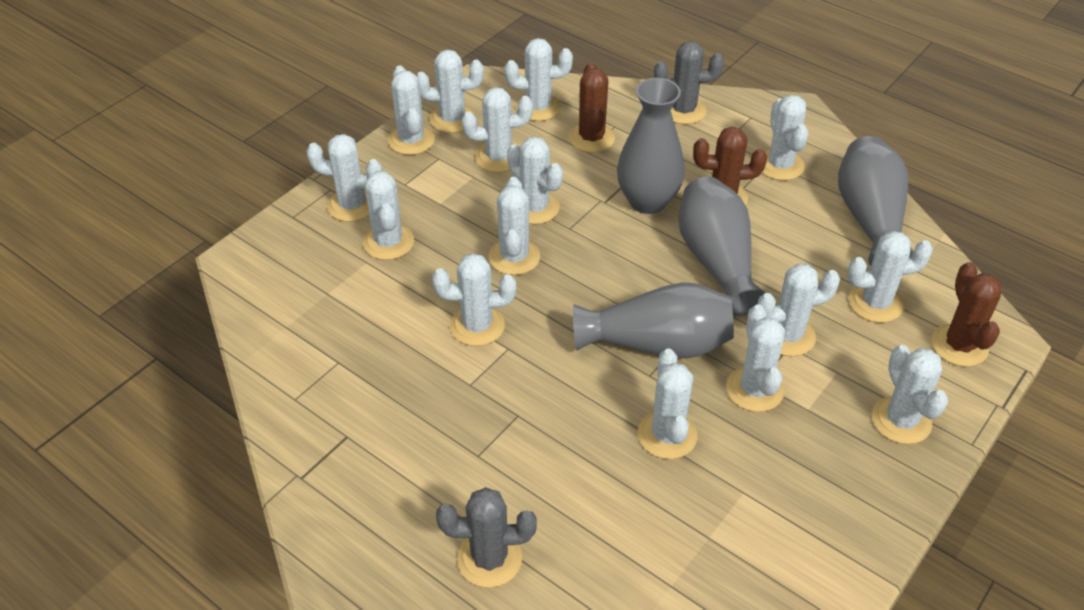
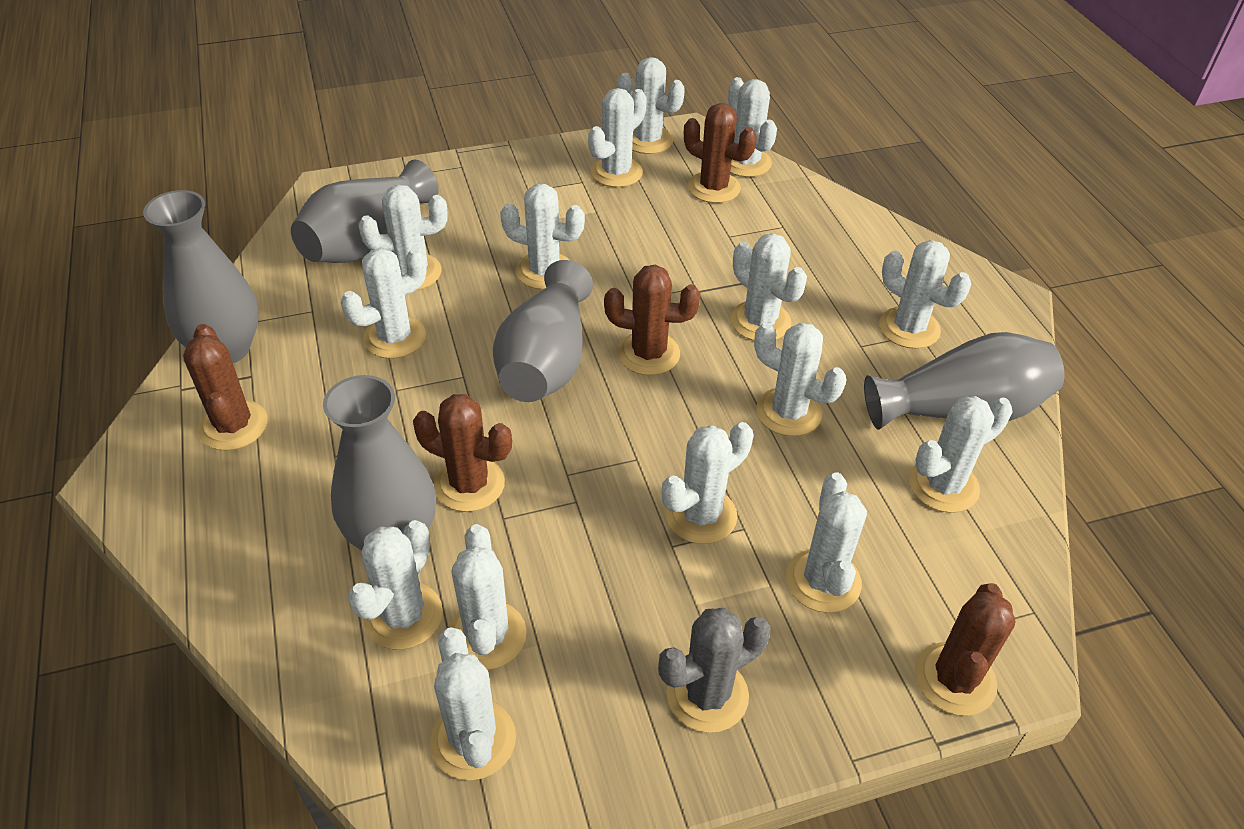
brown cactus: 3 -> 5
grey cactus: 2 -> 1
grey vase: 4 -> 5

